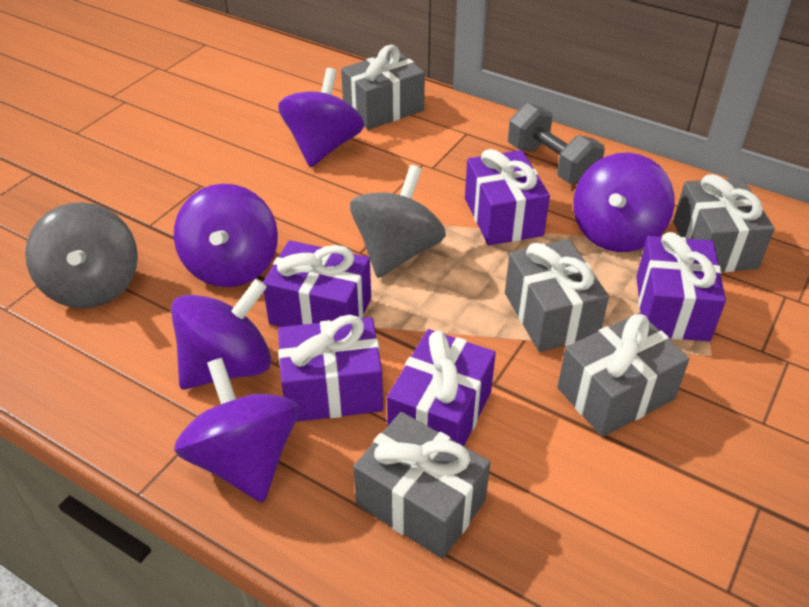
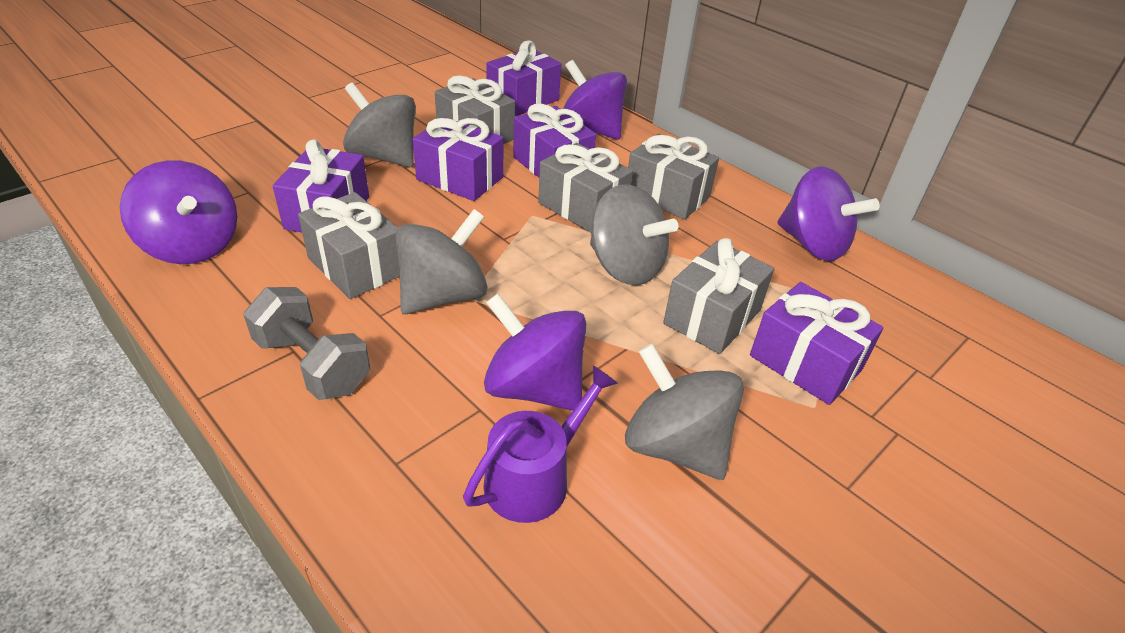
grey spinning top: 2 -> 4
purple spinning top: 5 -> 4
purple watering can: 0 -> 1

